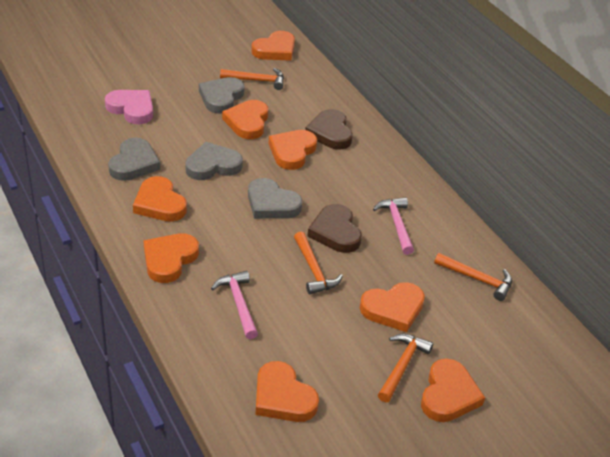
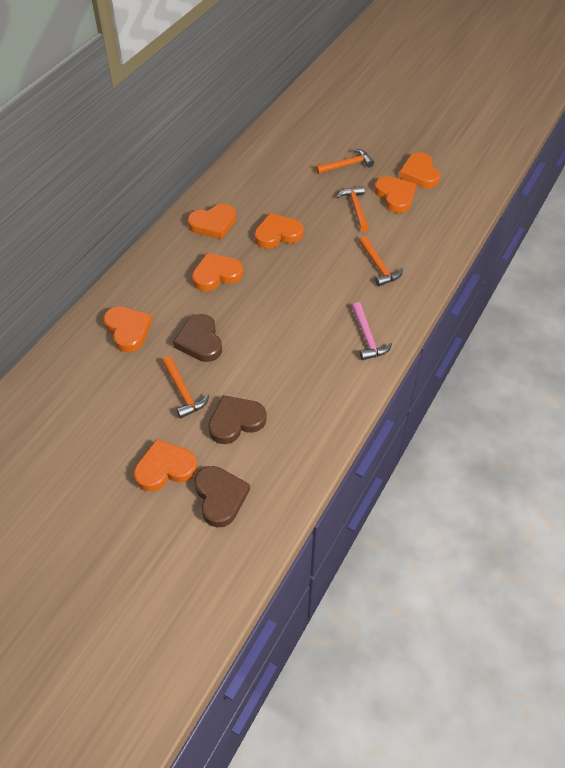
brown heart: 2 -> 3
grey heart: 4 -> 0
orange heart: 8 -> 7
pink hammer: 2 -> 1
pink heart: 1 -> 0

